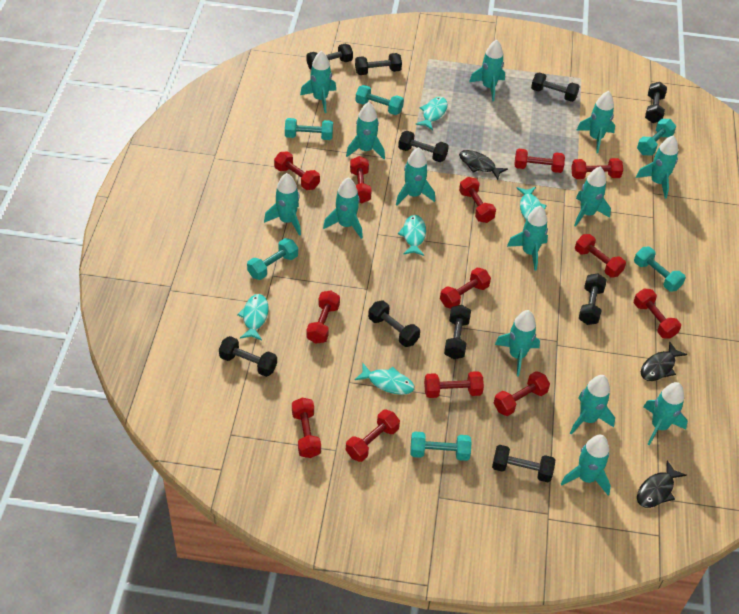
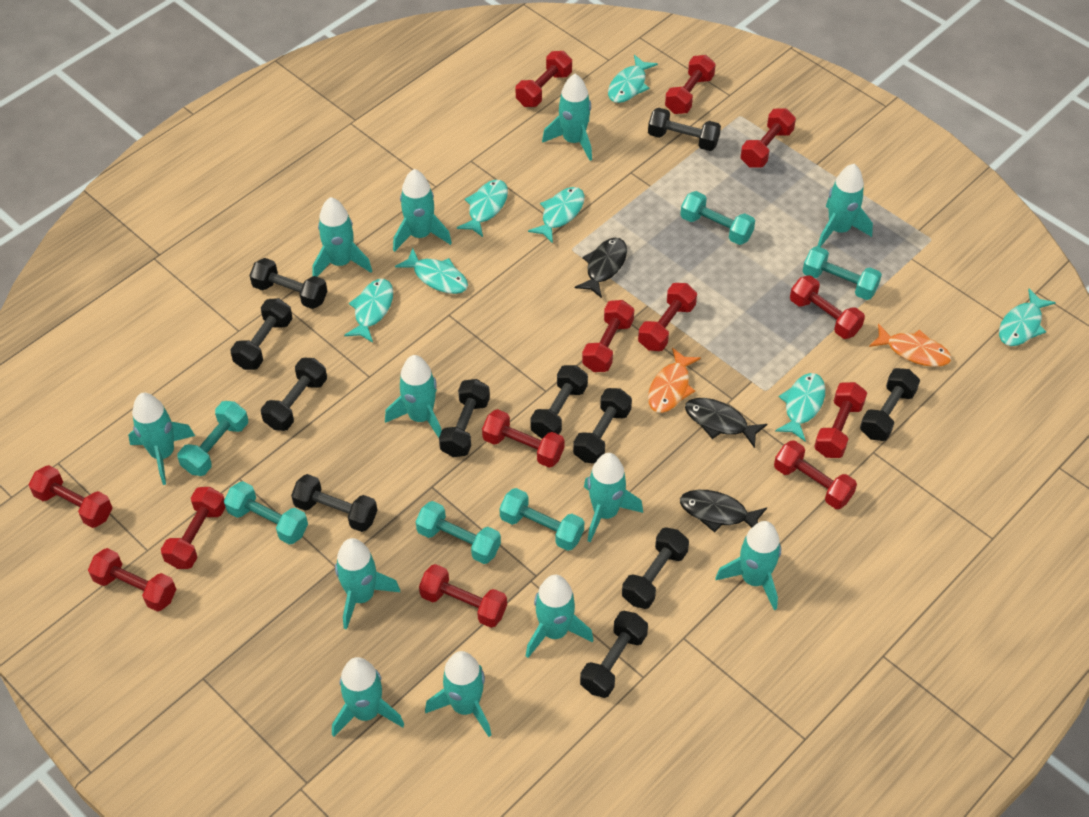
black dumbbell: 10 -> 11
orange fish: 0 -> 2
turquoise fish: 5 -> 7
turquoise rocket: 14 -> 12

